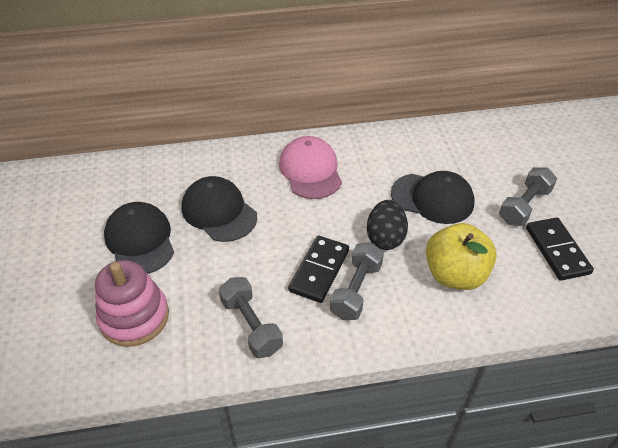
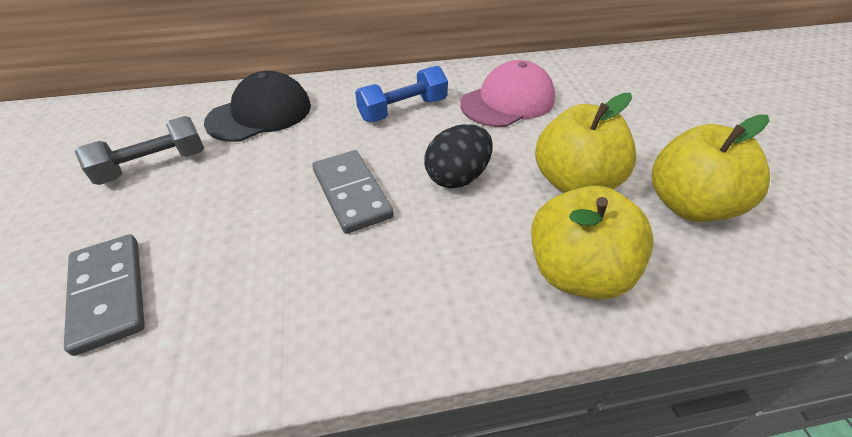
black cap: 3 -> 1
black domino: 2 -> 0
blue dumbbell: 0 -> 1
grey domino: 0 -> 2
grey dumbbell: 3 -> 1
pink stacking toy: 1 -> 0
yellow apple: 1 -> 3

